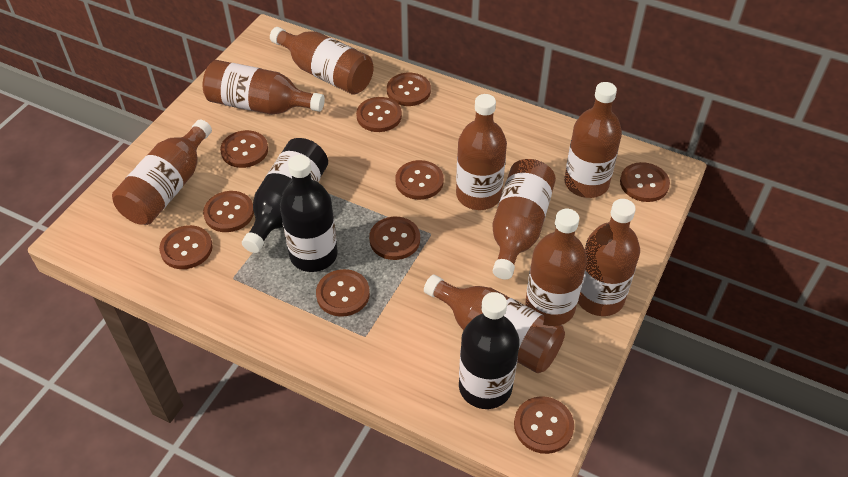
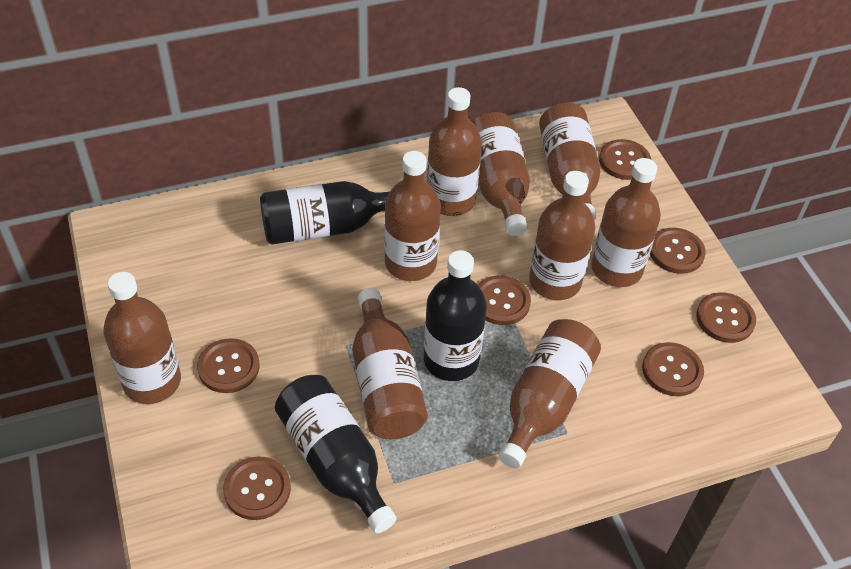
brown button: 10 -> 7

